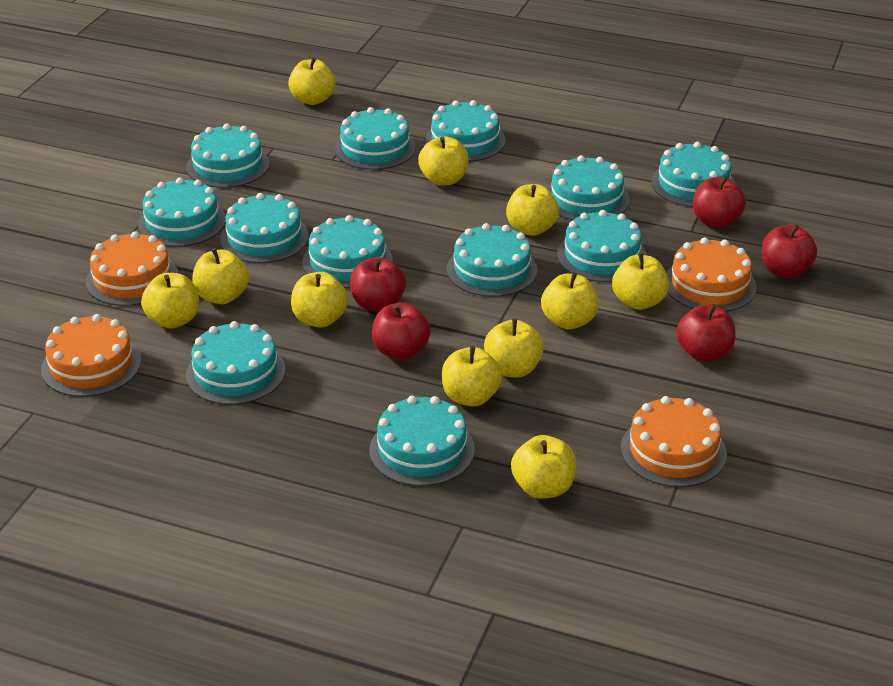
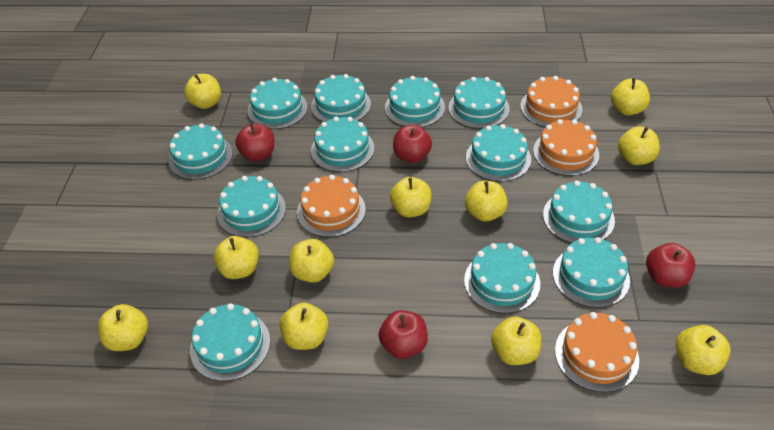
red apple: 5 -> 4

